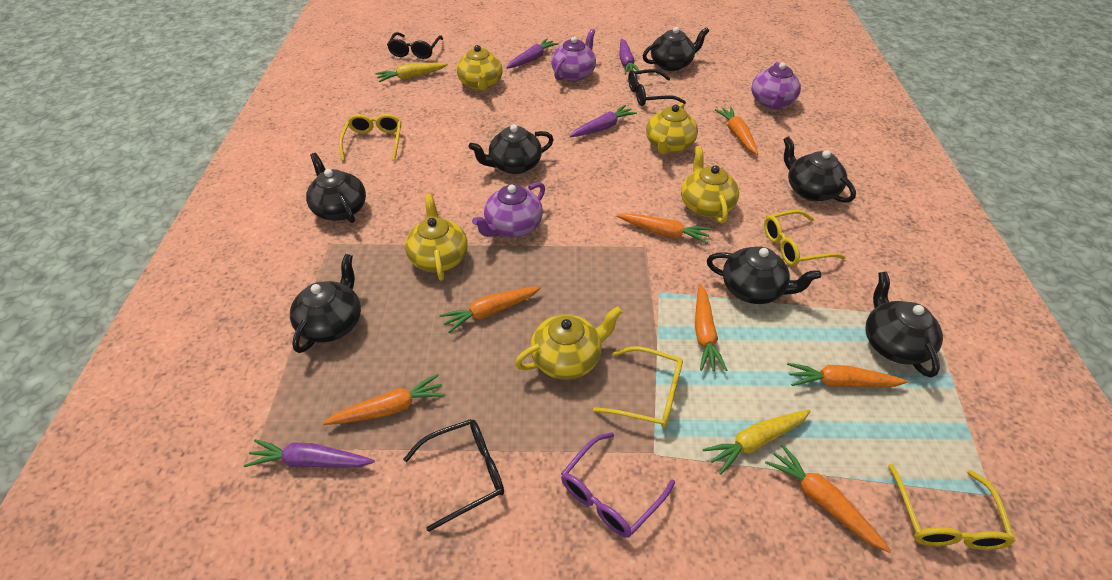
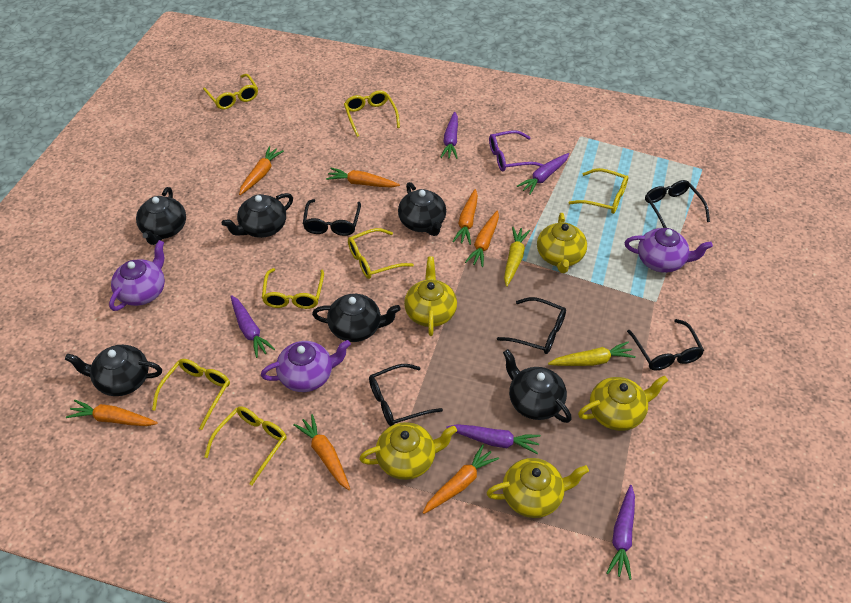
black glasses: 3 -> 5
black teapot: 7 -> 6
purple carrot: 4 -> 5
yellow glasses: 4 -> 7

